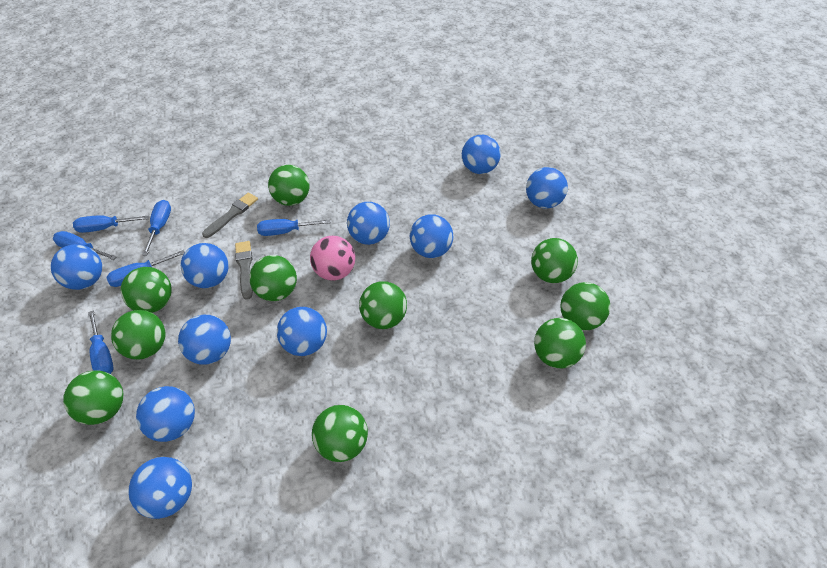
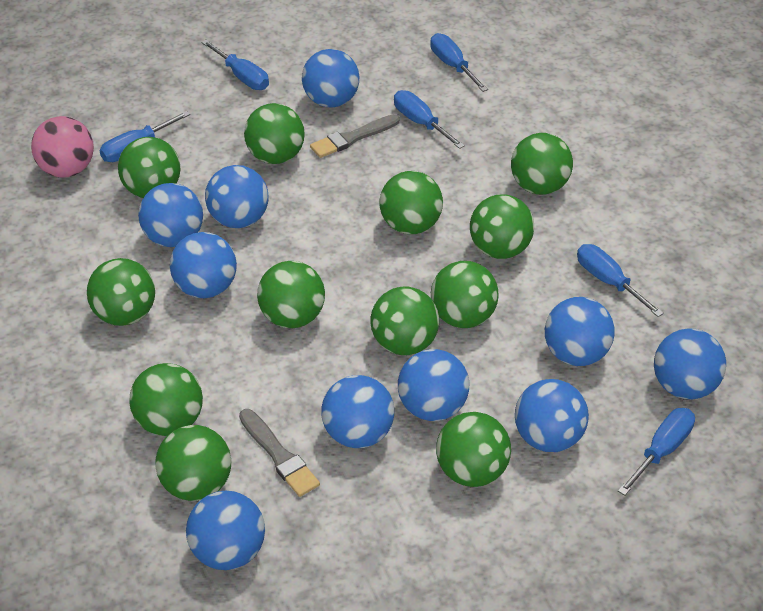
green ball: 10 -> 12

